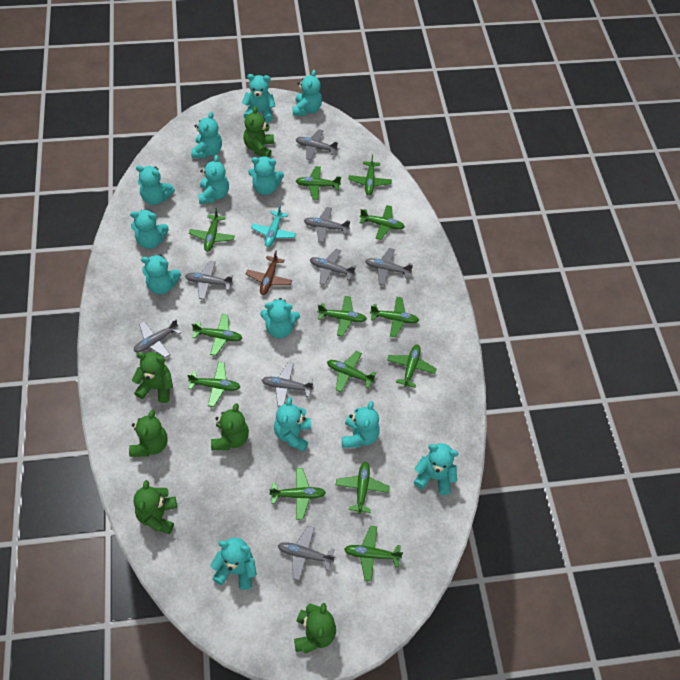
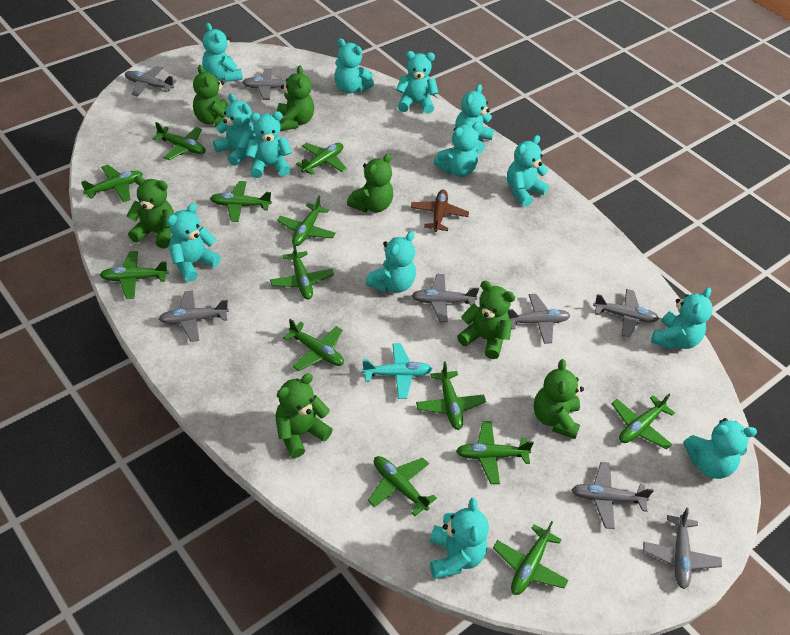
green teddy bear: 6 -> 7

